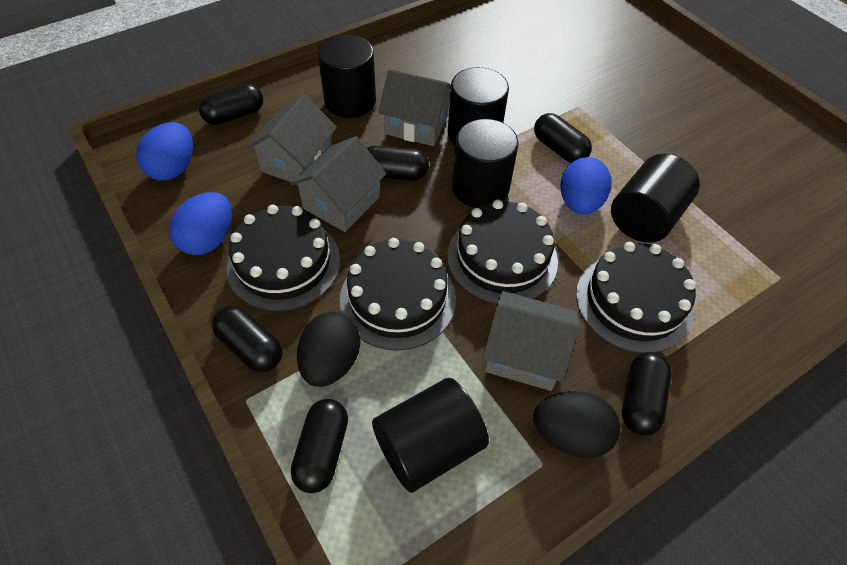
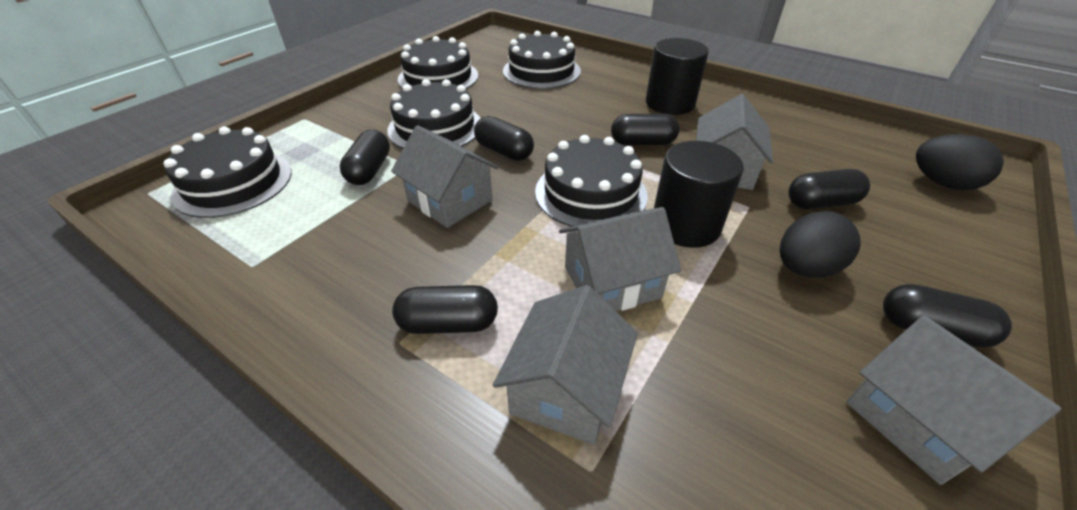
black cake: 4 -> 5
black cylinder: 5 -> 2
blue egg: 3 -> 0
grey house: 4 -> 5

